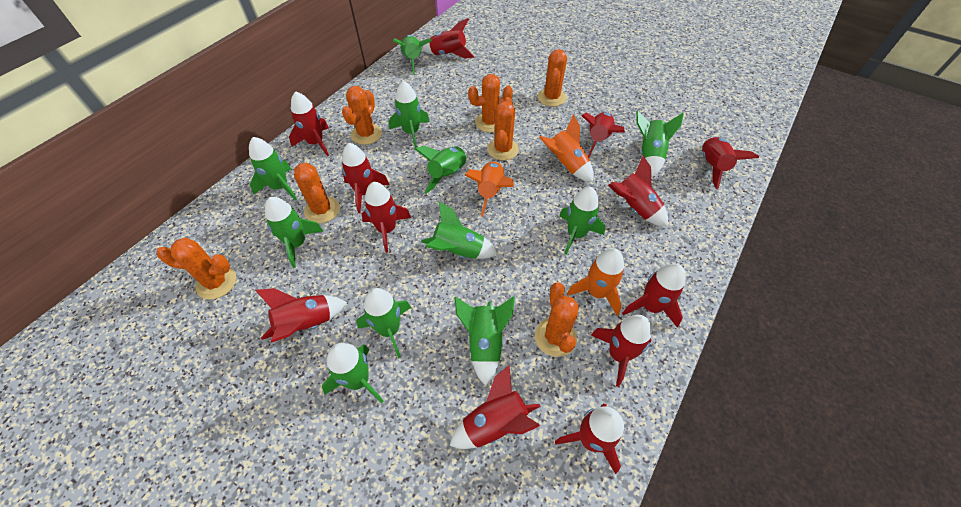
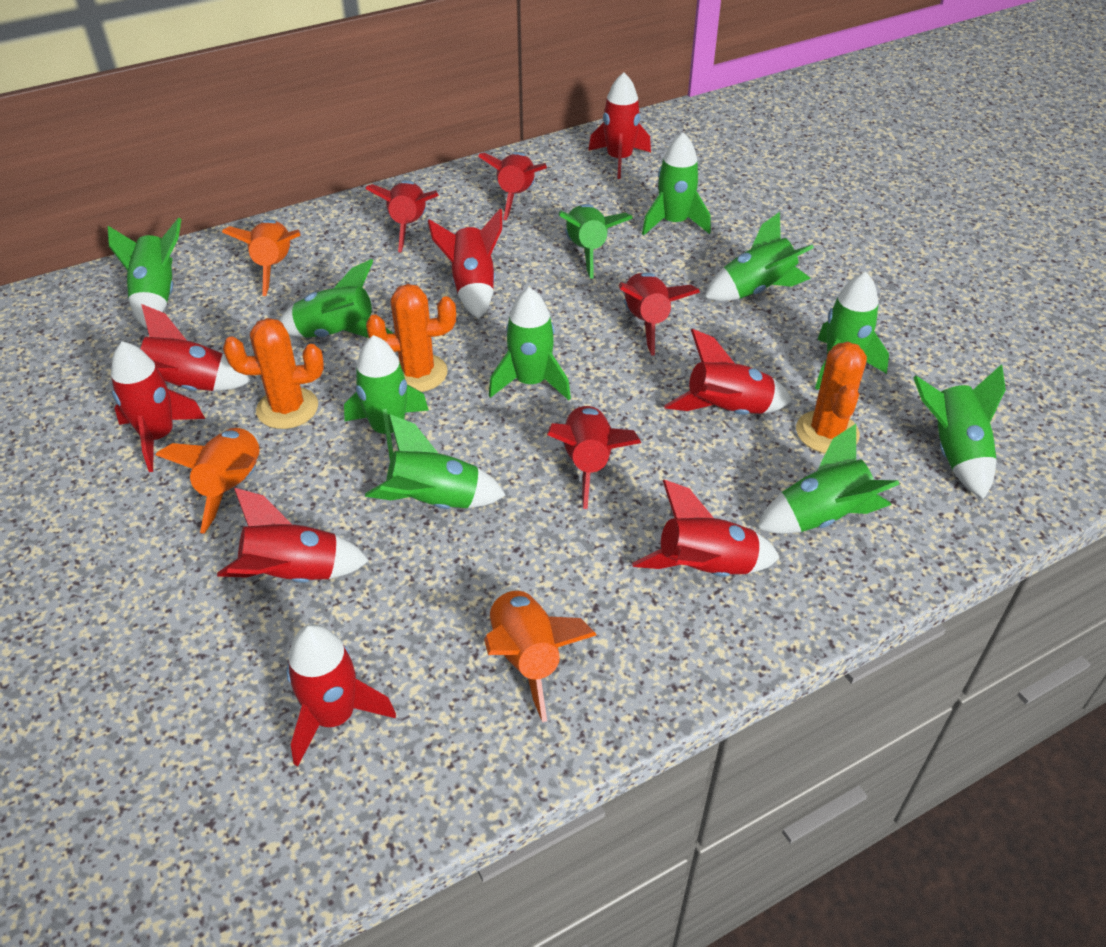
orange cactus: 7 -> 3

